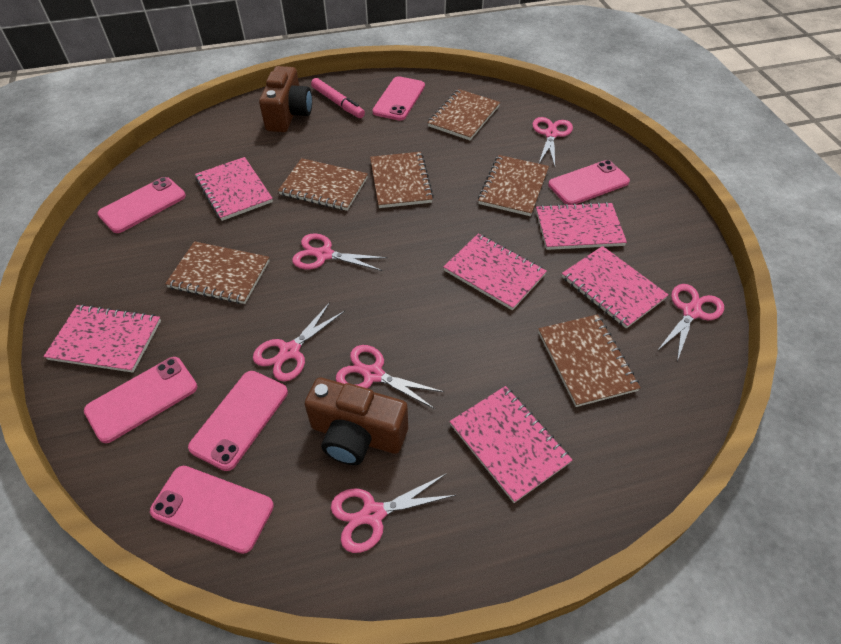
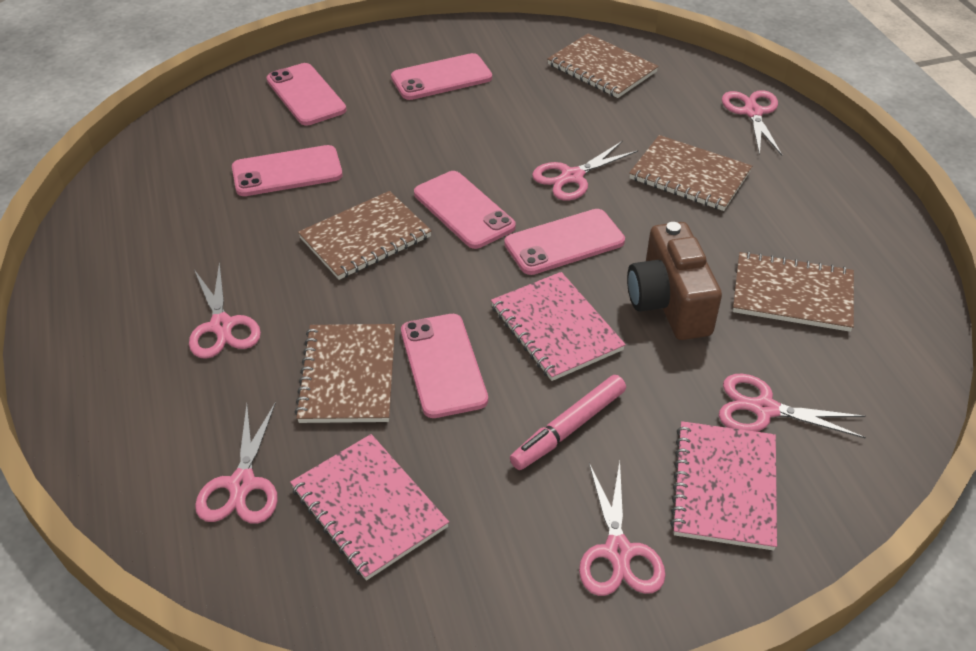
brown camera: 2 -> 1
brown notebook: 6 -> 5
pink notebook: 6 -> 3

